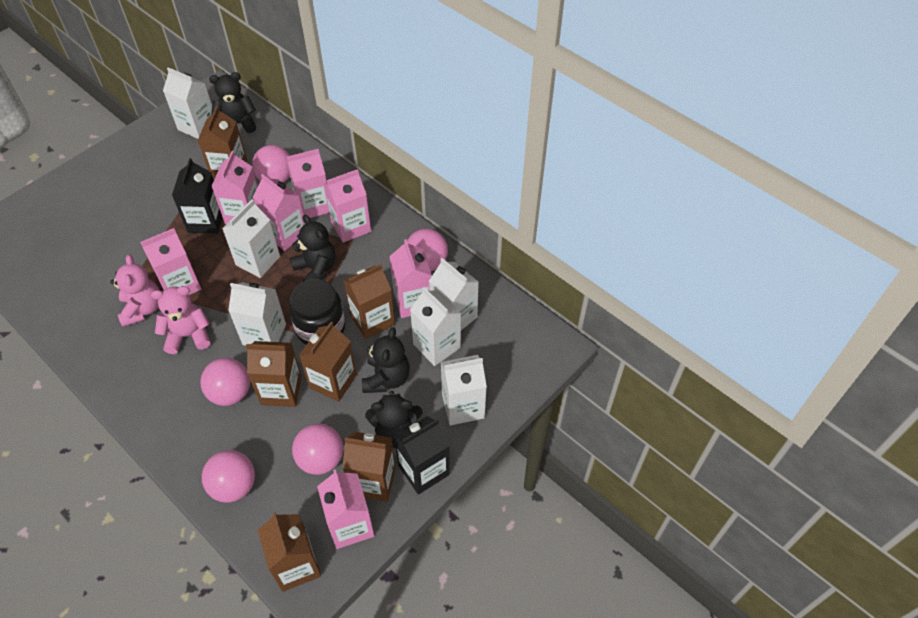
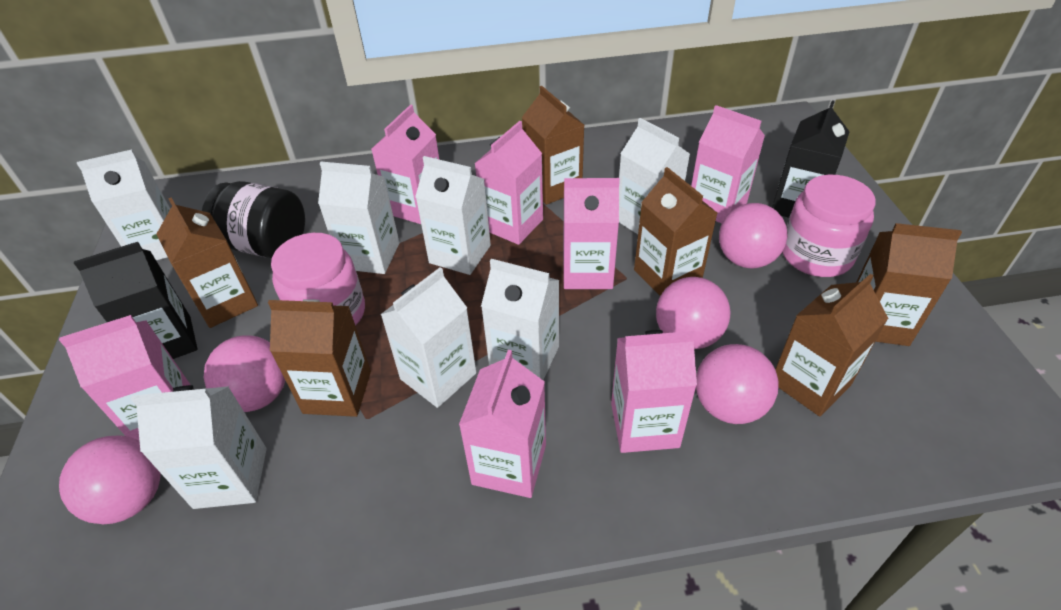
black teddy bear: 4 -> 0
pink jar: 0 -> 2
pink teddy bear: 2 -> 0
white carton: 6 -> 7

